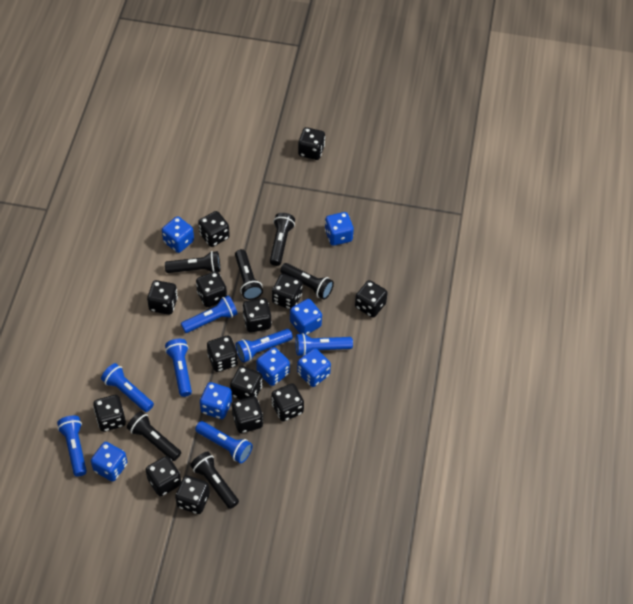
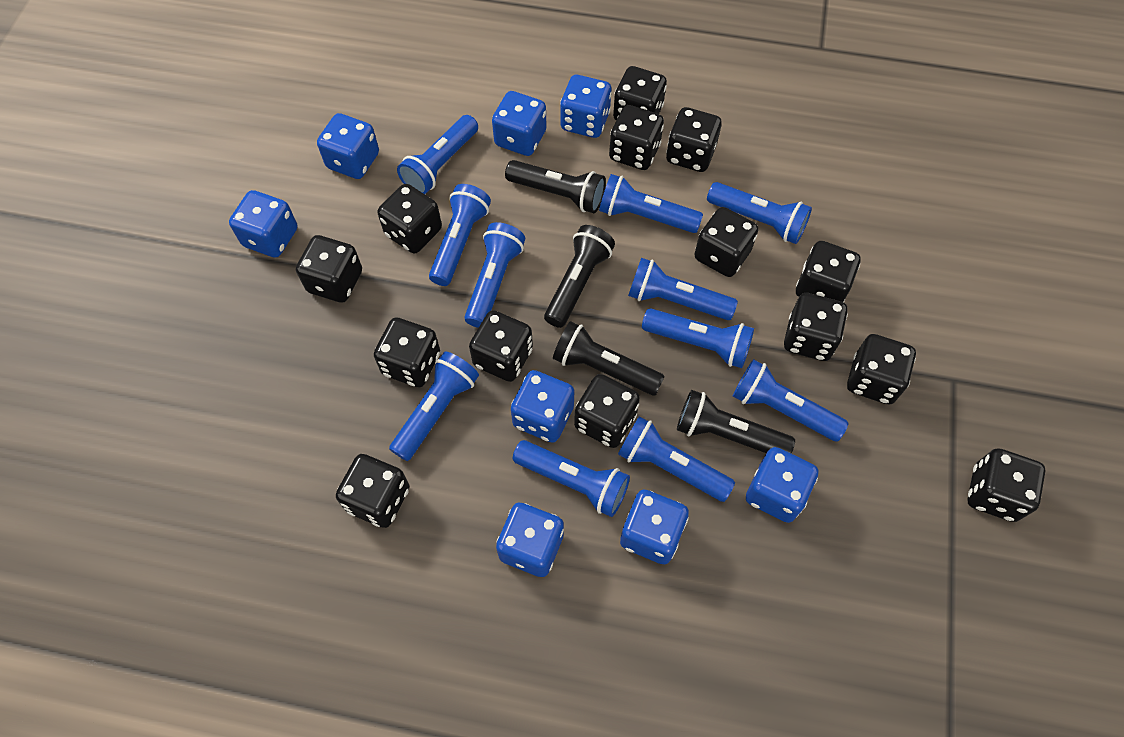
black flashlight: 6 -> 4
blue dice: 7 -> 8
blue flashlight: 7 -> 11

